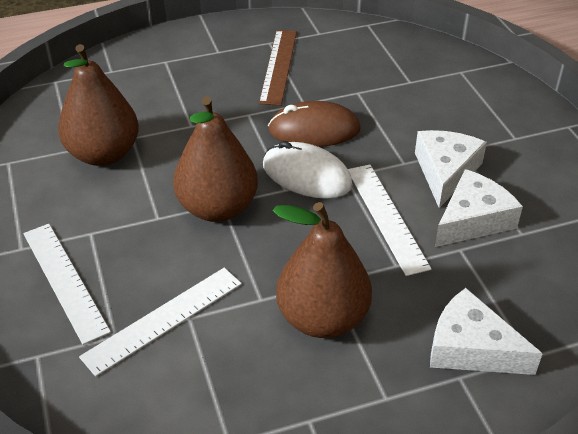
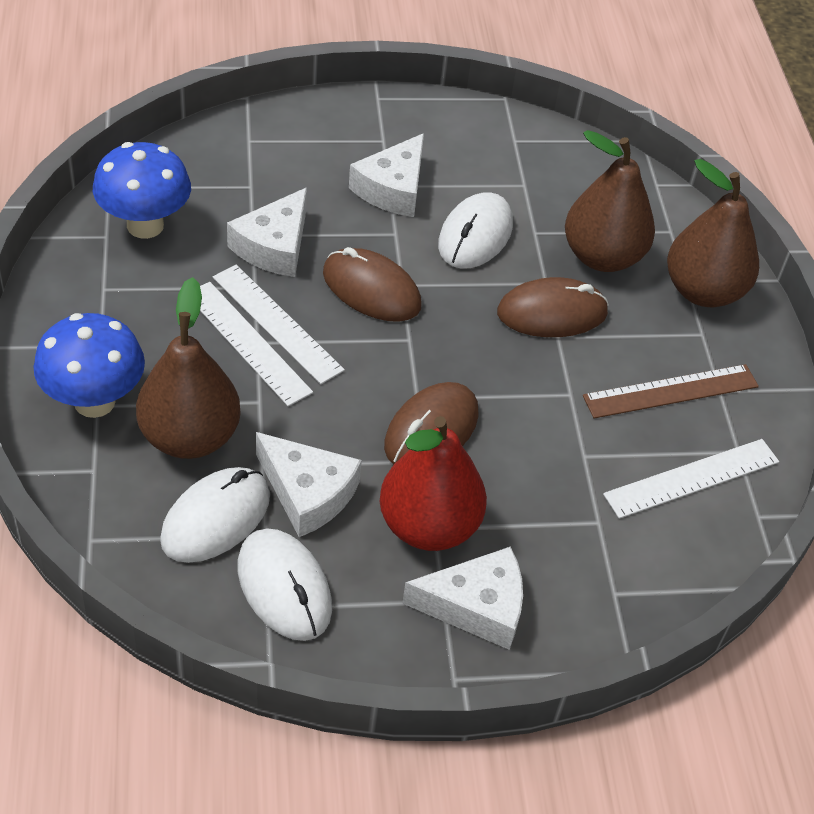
blue mushroom: 0 -> 2
brown mouse: 1 -> 3
red pear: 0 -> 1
white cheese: 3 -> 4
white mouse: 1 -> 3

